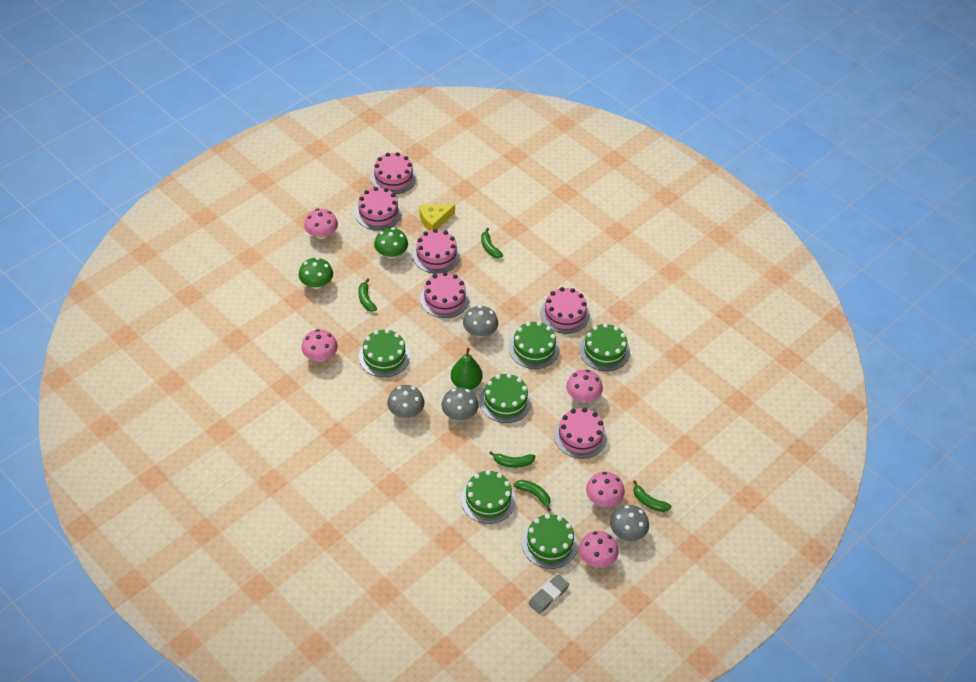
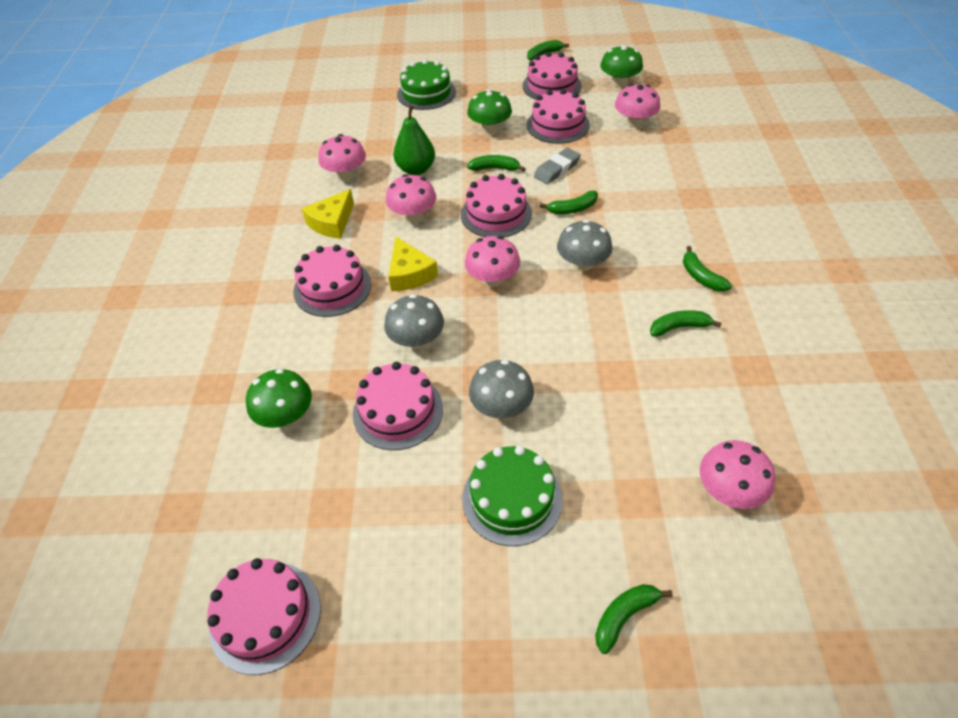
green banana: 5 -> 6
green cake: 6 -> 2
green mushroom: 2 -> 3
grey mushroom: 4 -> 3
yellow cheese: 1 -> 2

